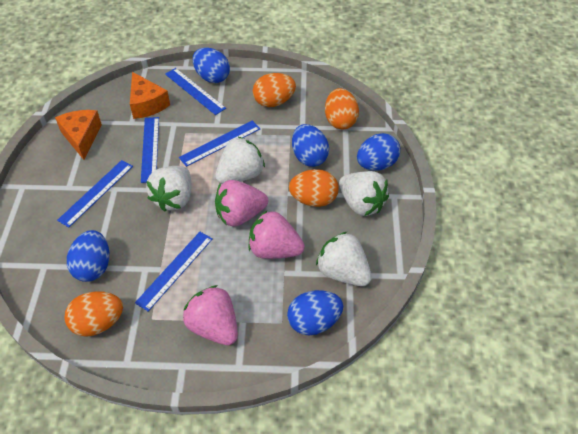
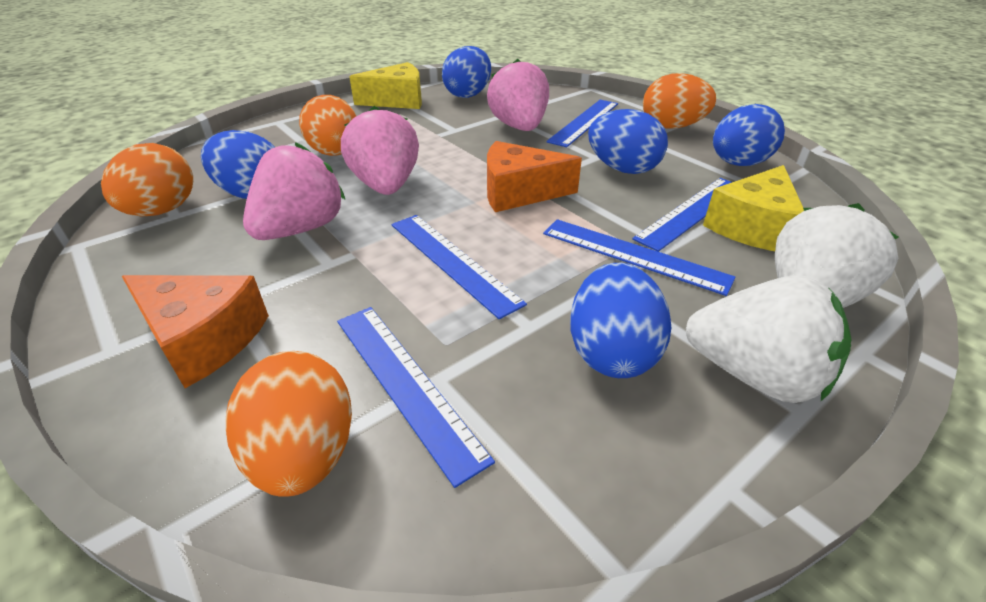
white strawberry: 4 -> 2
yellow cheese: 0 -> 2

